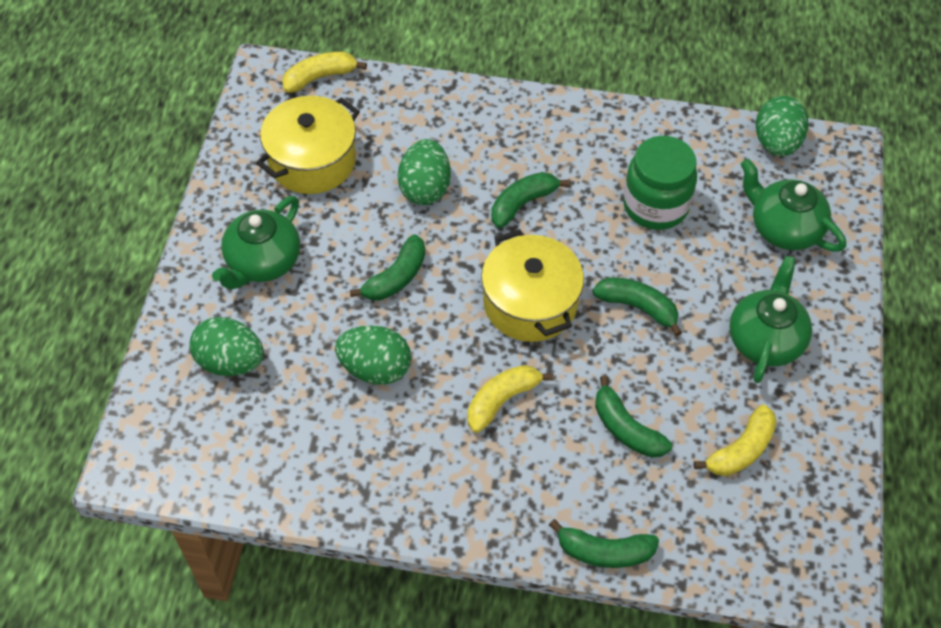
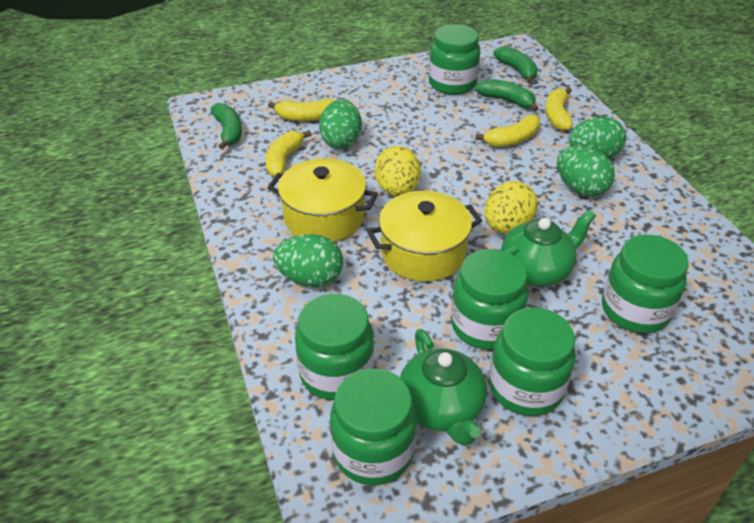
green banana: 5 -> 3
green jar: 1 -> 6
green teapot: 3 -> 2
yellow banana: 3 -> 4
yellow egg: 0 -> 2

